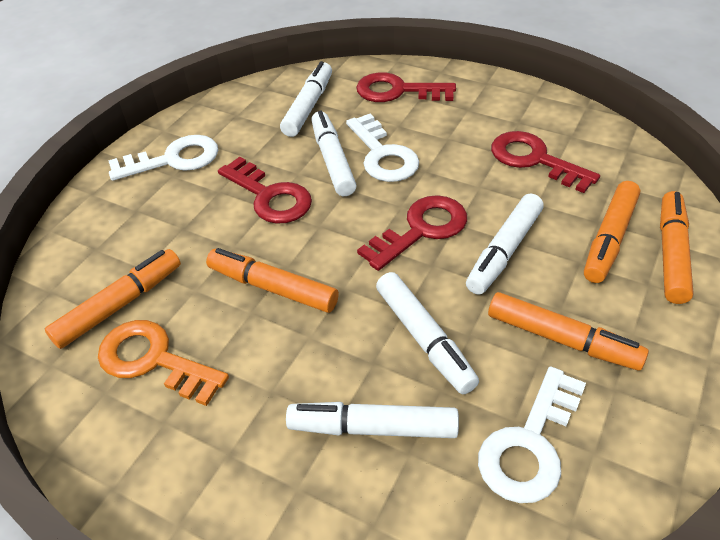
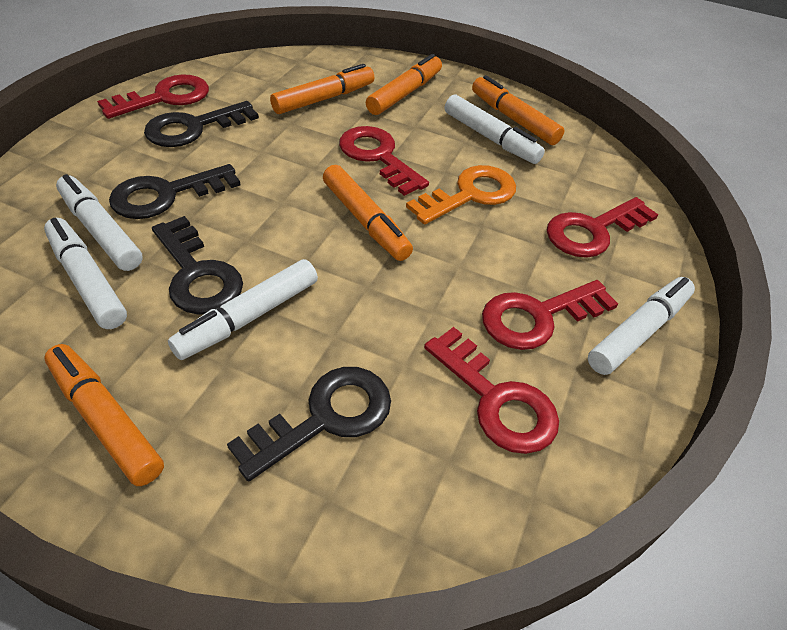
black key: 0 -> 4
red key: 4 -> 5
white key: 3 -> 0

